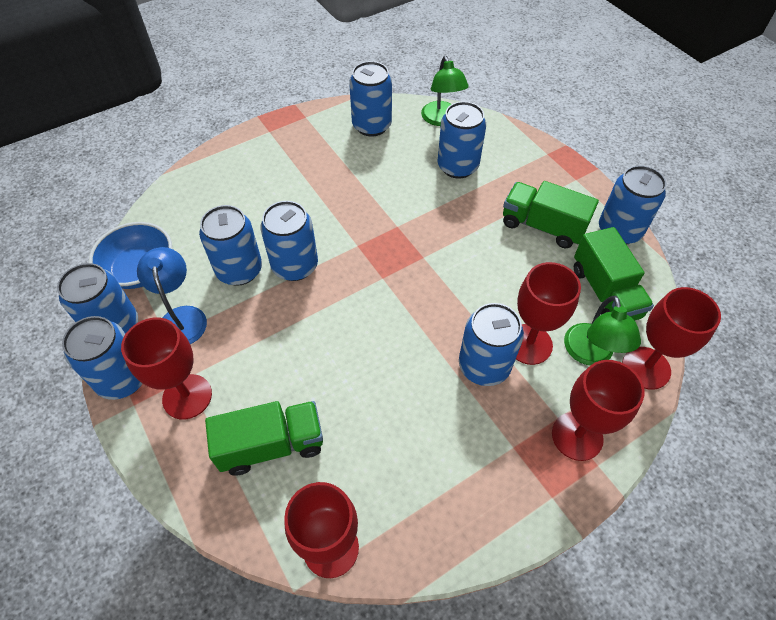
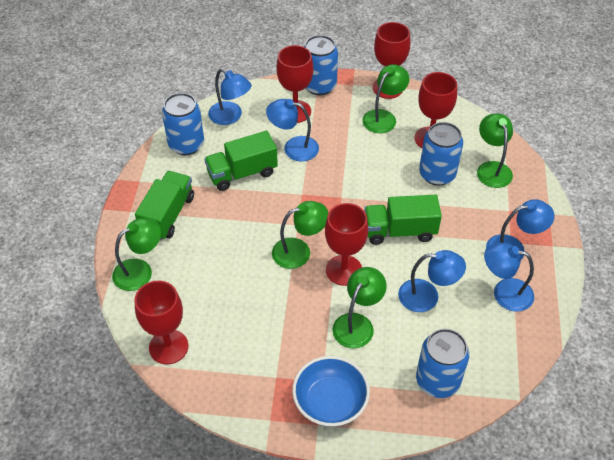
blue can: 8 -> 4
blue lamp: 1 -> 5
green lamp: 2 -> 5

